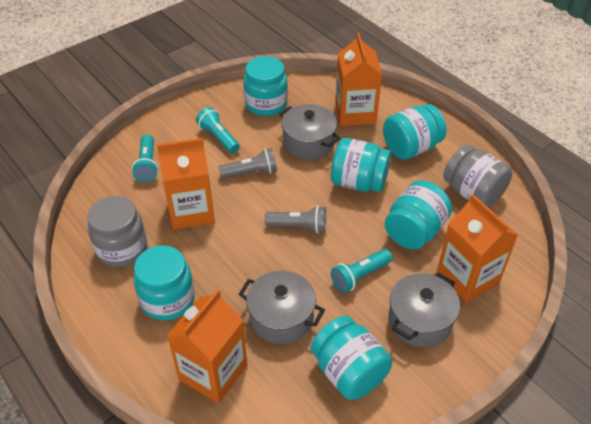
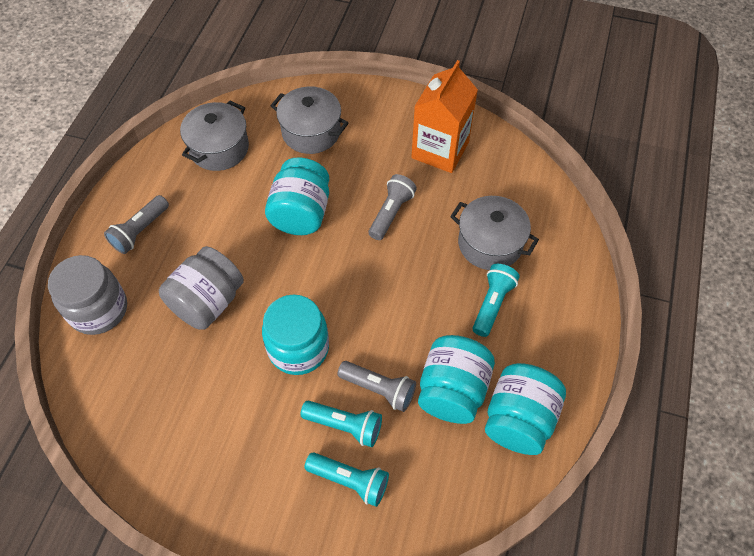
grey flashlight: 2 -> 3
orange carton: 4 -> 1
turquoise jar: 6 -> 4

